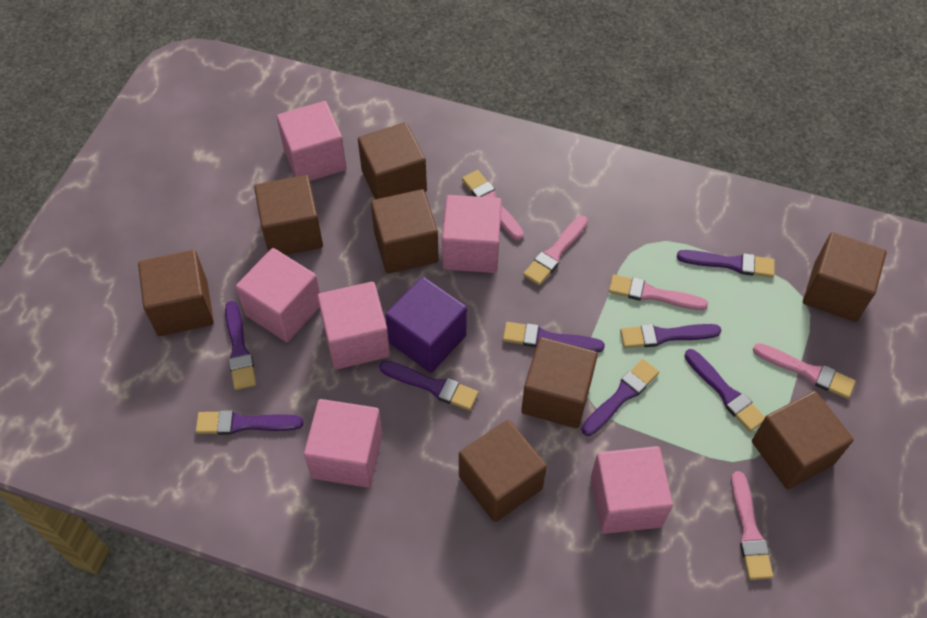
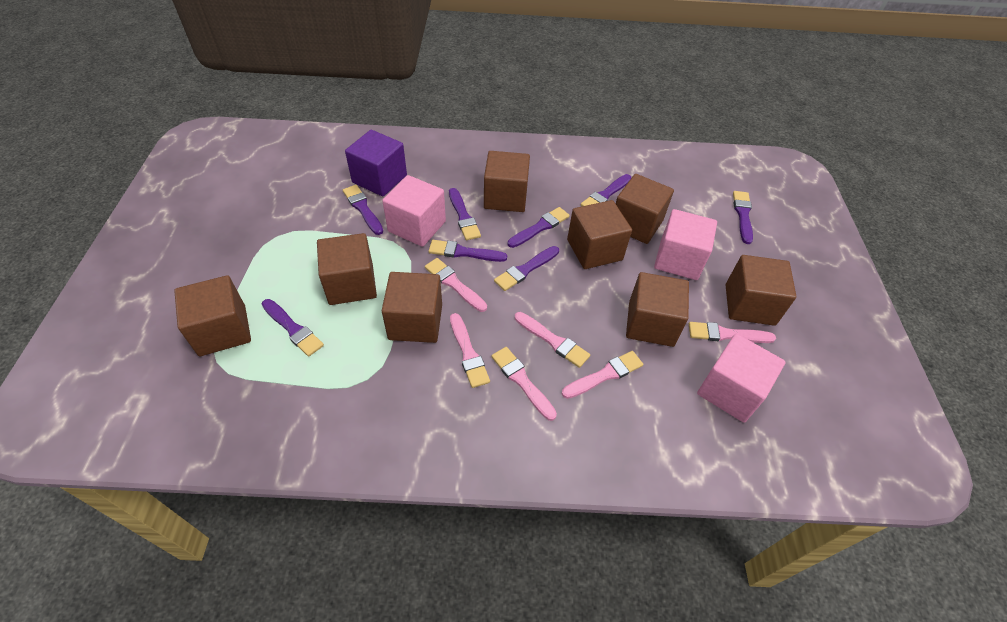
pink brush: 5 -> 6
pink cube: 6 -> 3

